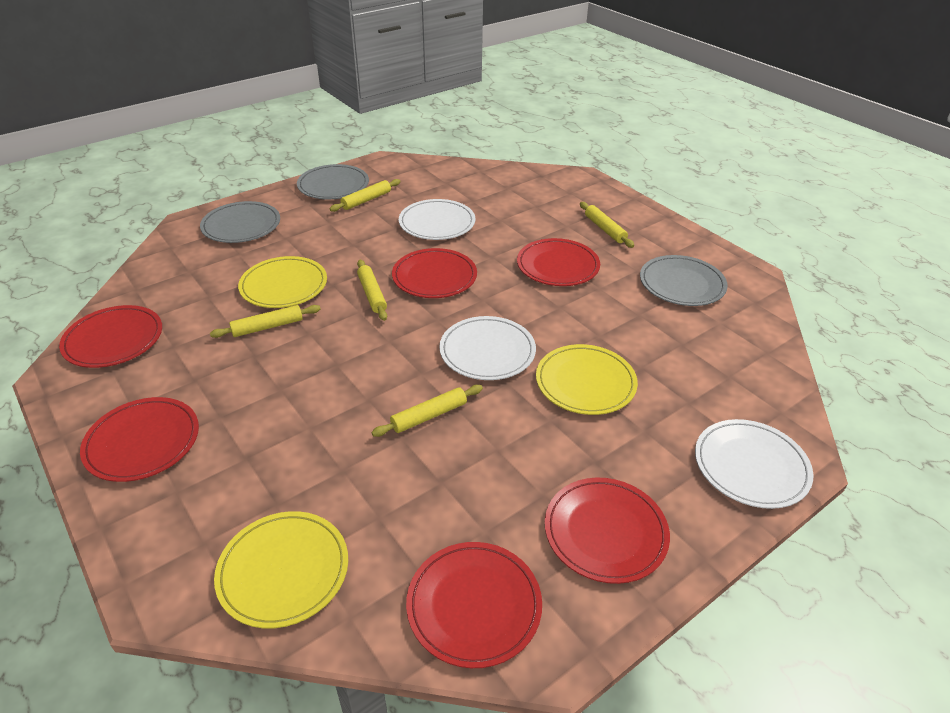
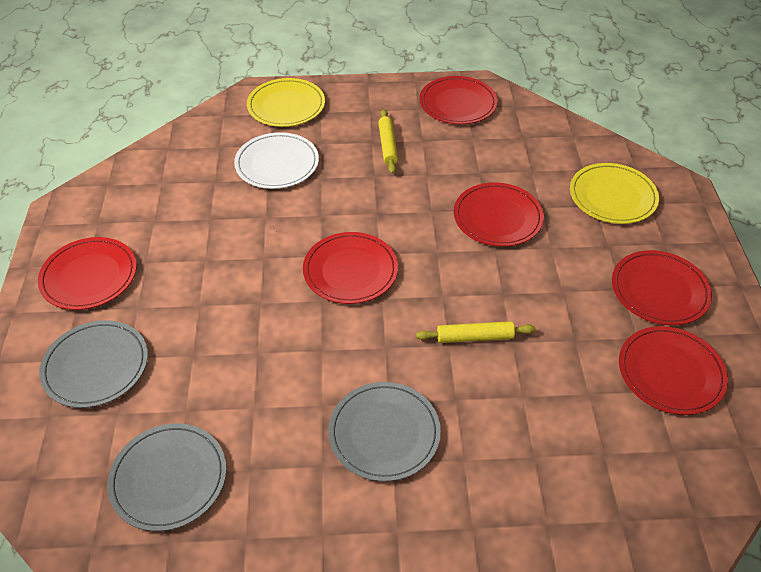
white plate: 3 -> 1
yellow plate: 3 -> 2
yellow rolling pin: 5 -> 2

